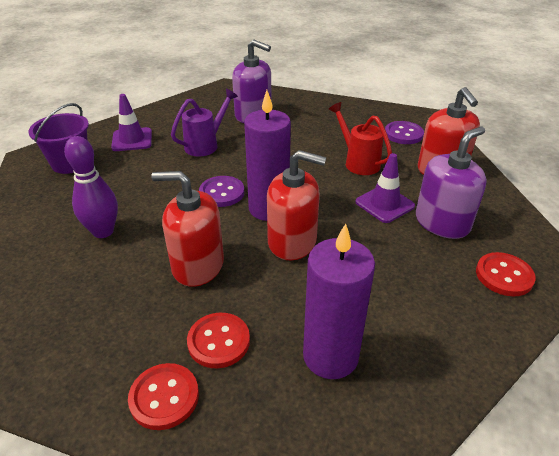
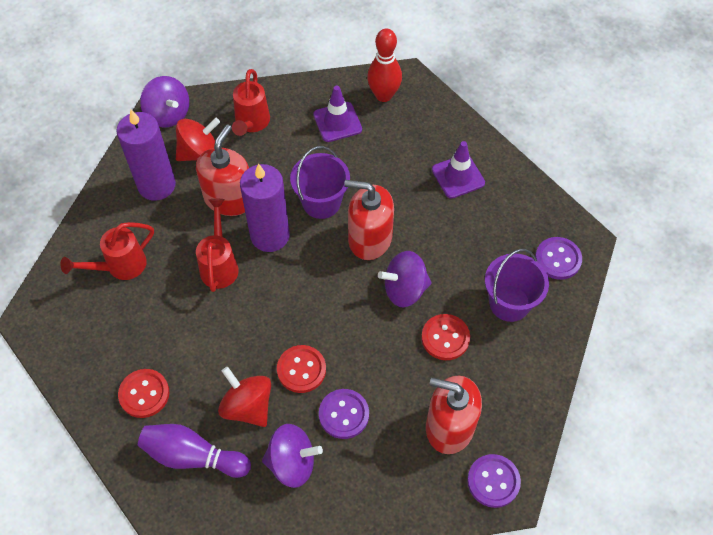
purple bucket: 1 -> 2
purple button: 2 -> 3
purple soap dispenser: 2 -> 0
purple spinning top: 0 -> 3
purple watering can: 1 -> 0
red bowling pin: 0 -> 1
red spinning top: 0 -> 2
red watering can: 1 -> 3

